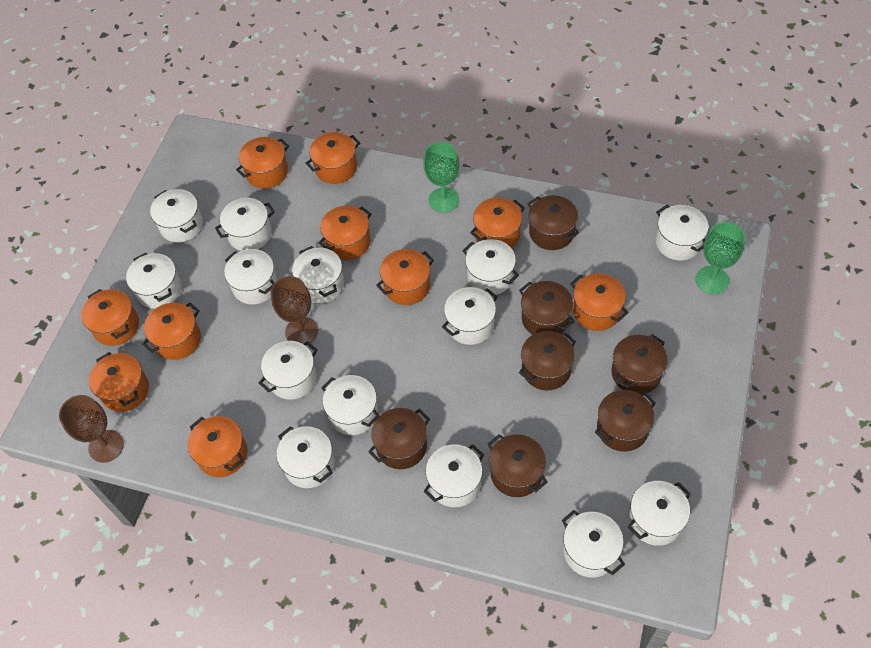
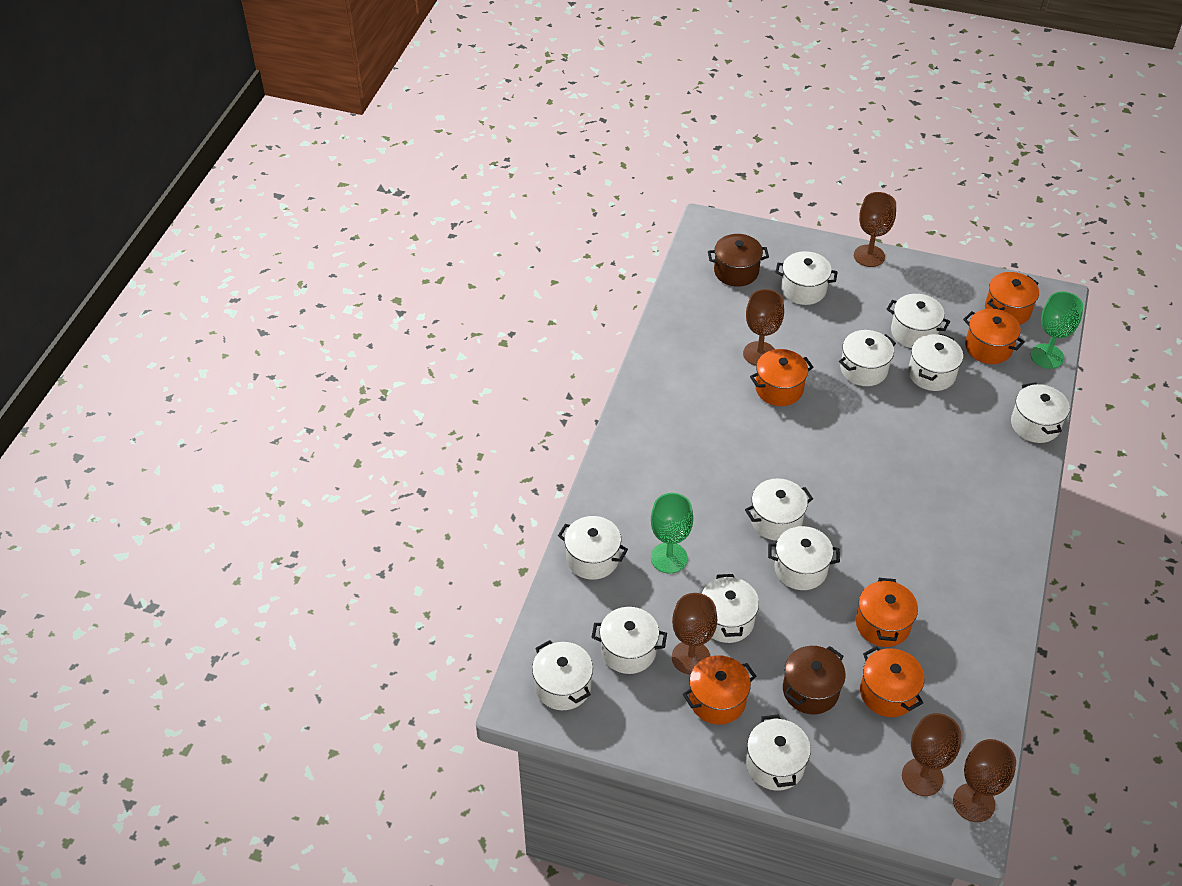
brown goblet: 2 -> 5
brown pot: 7 -> 2
orange pot: 10 -> 6
white pot: 14 -> 12

